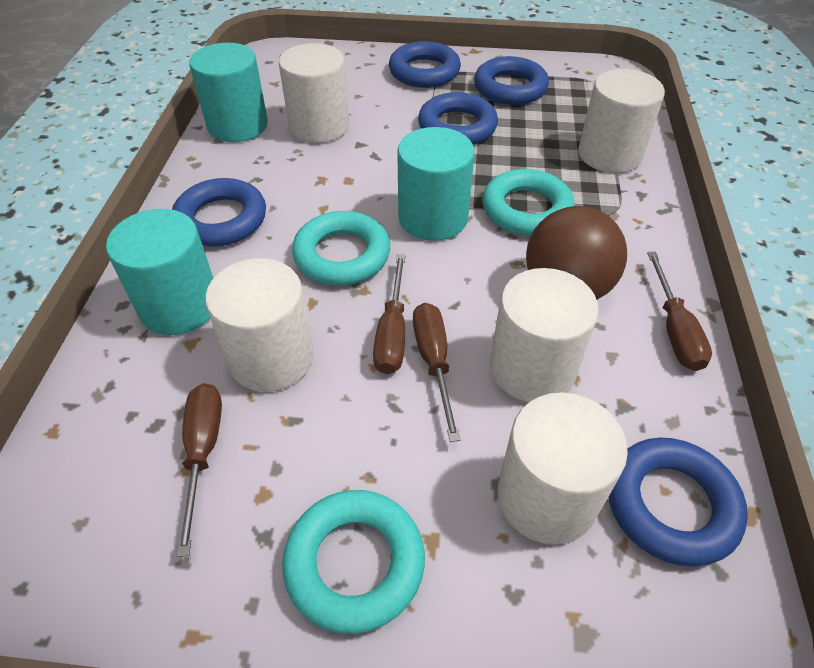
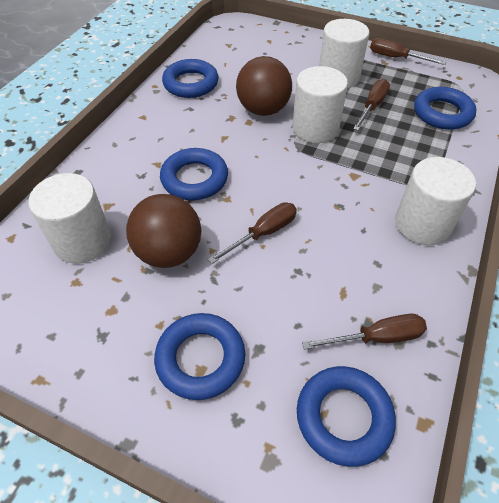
brown ball: 1 -> 2
turquoise cylinder: 3 -> 0
turquoise ring: 3 -> 0
white cylinder: 5 -> 4

